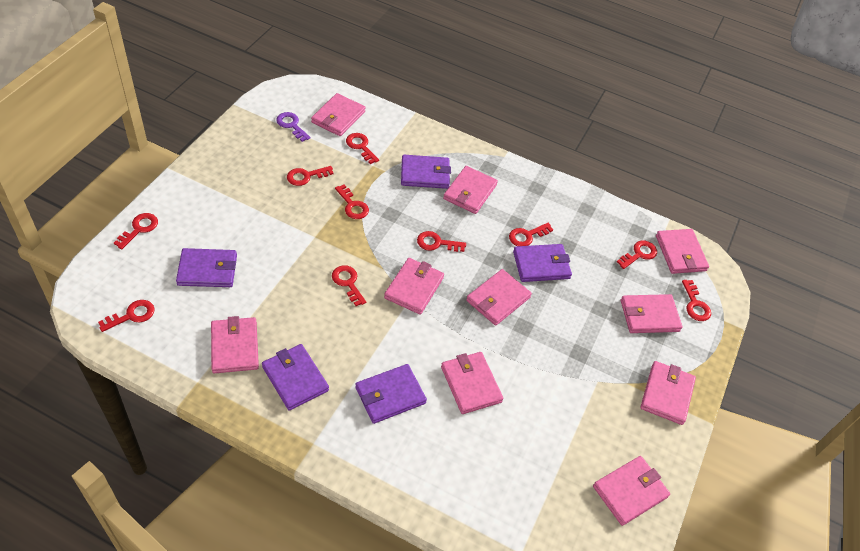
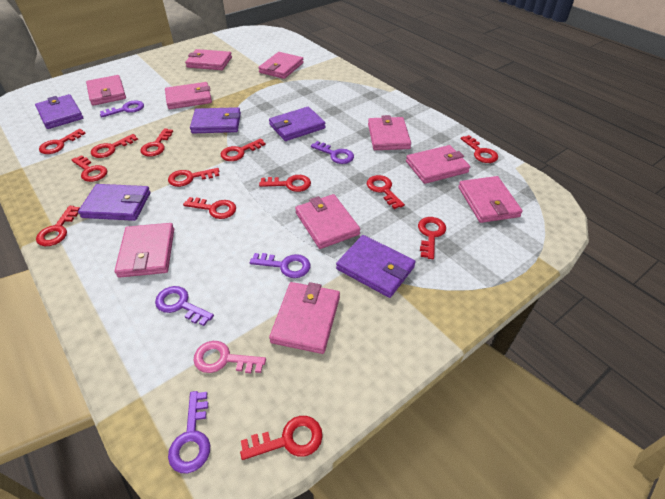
pink key: 0 -> 1
purple key: 1 -> 5
red key: 10 -> 13

